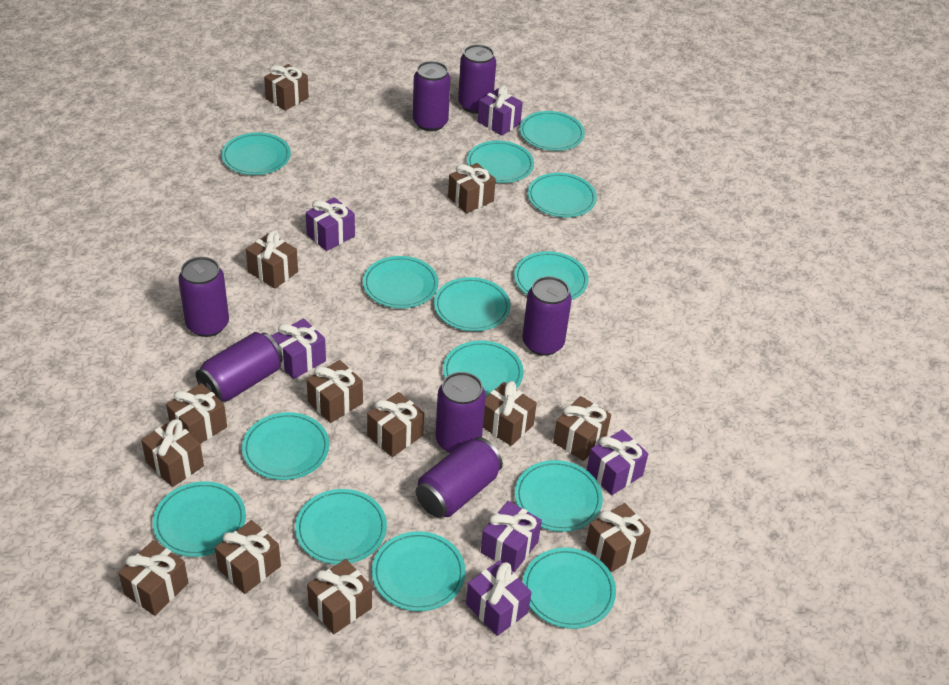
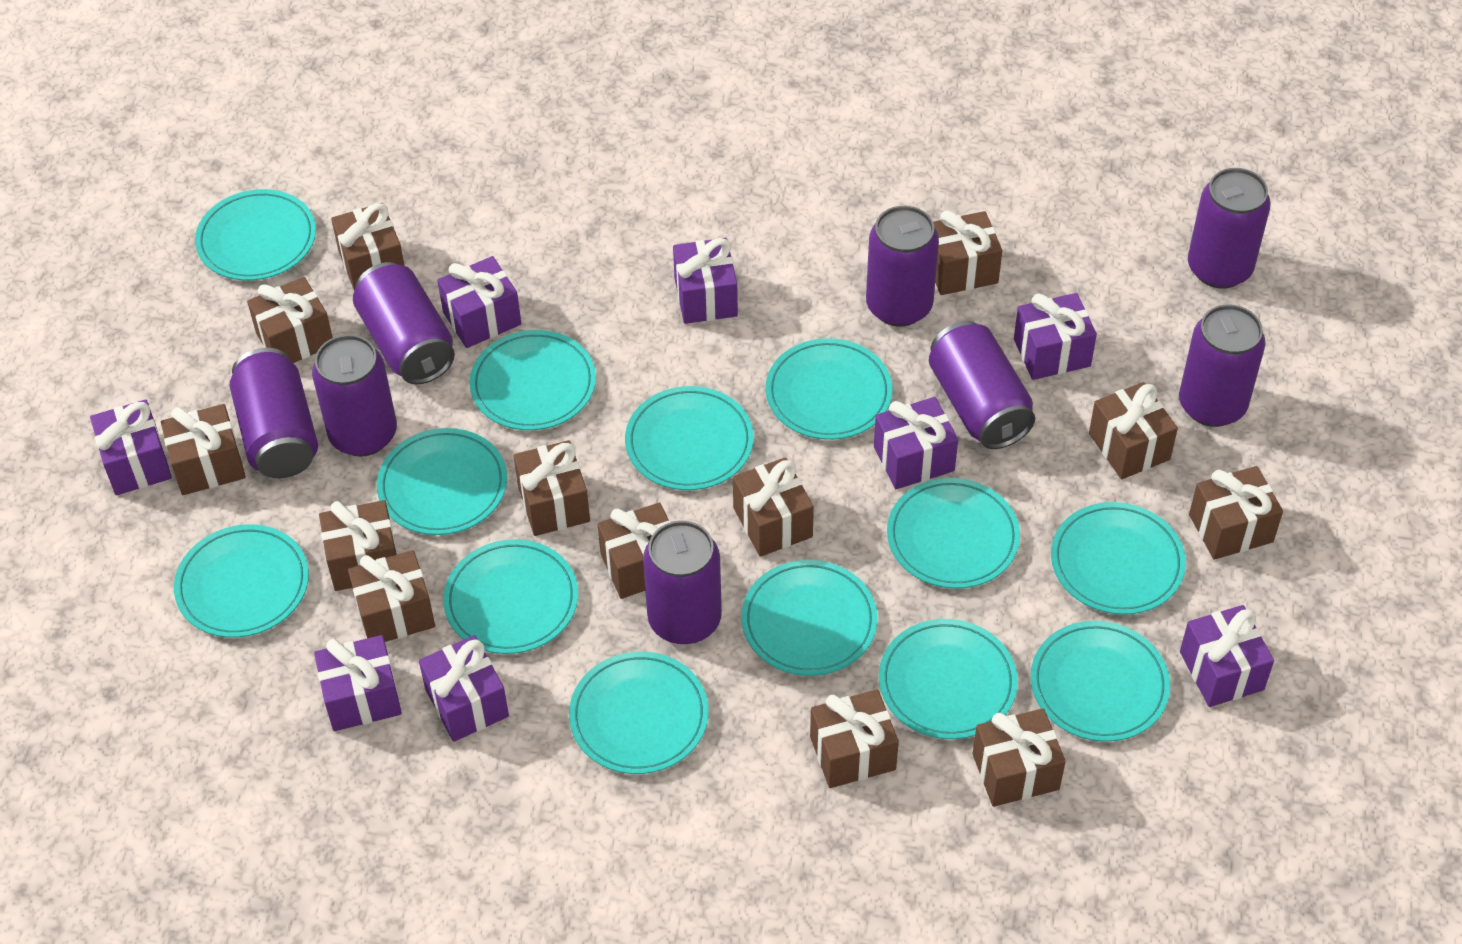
purple can: 7 -> 8
purple gift: 6 -> 8
turquoise plate: 14 -> 13

